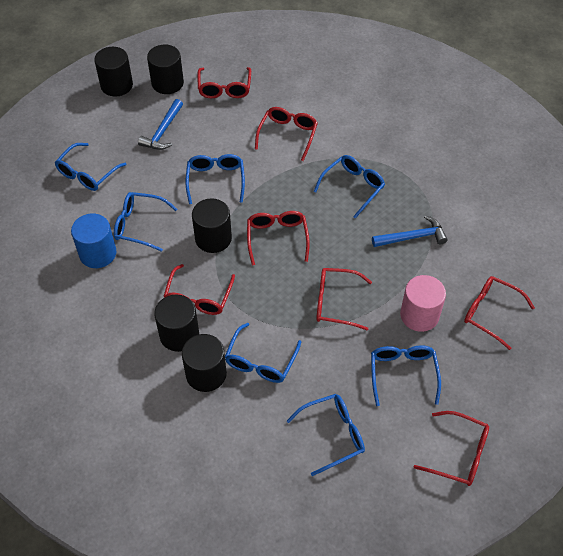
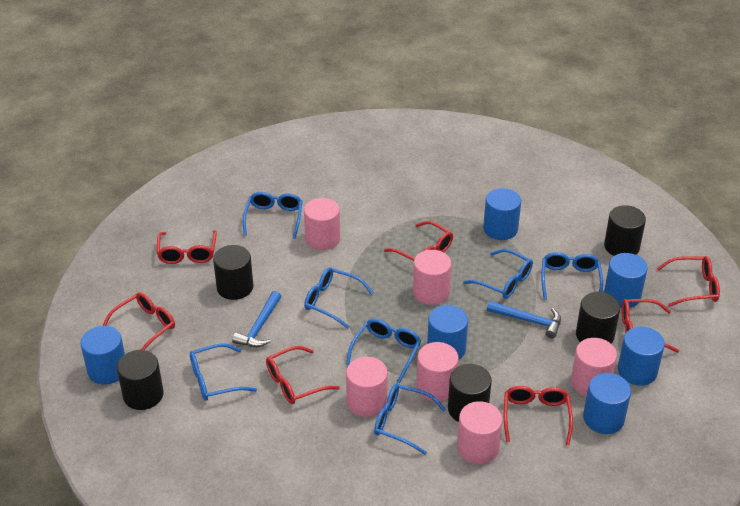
blue cylinder: 1 -> 6
pink cylinder: 1 -> 6

